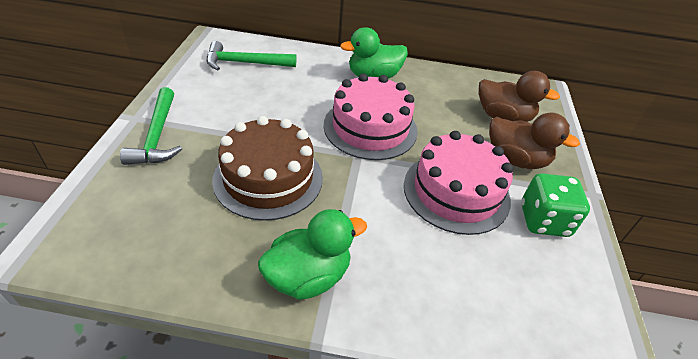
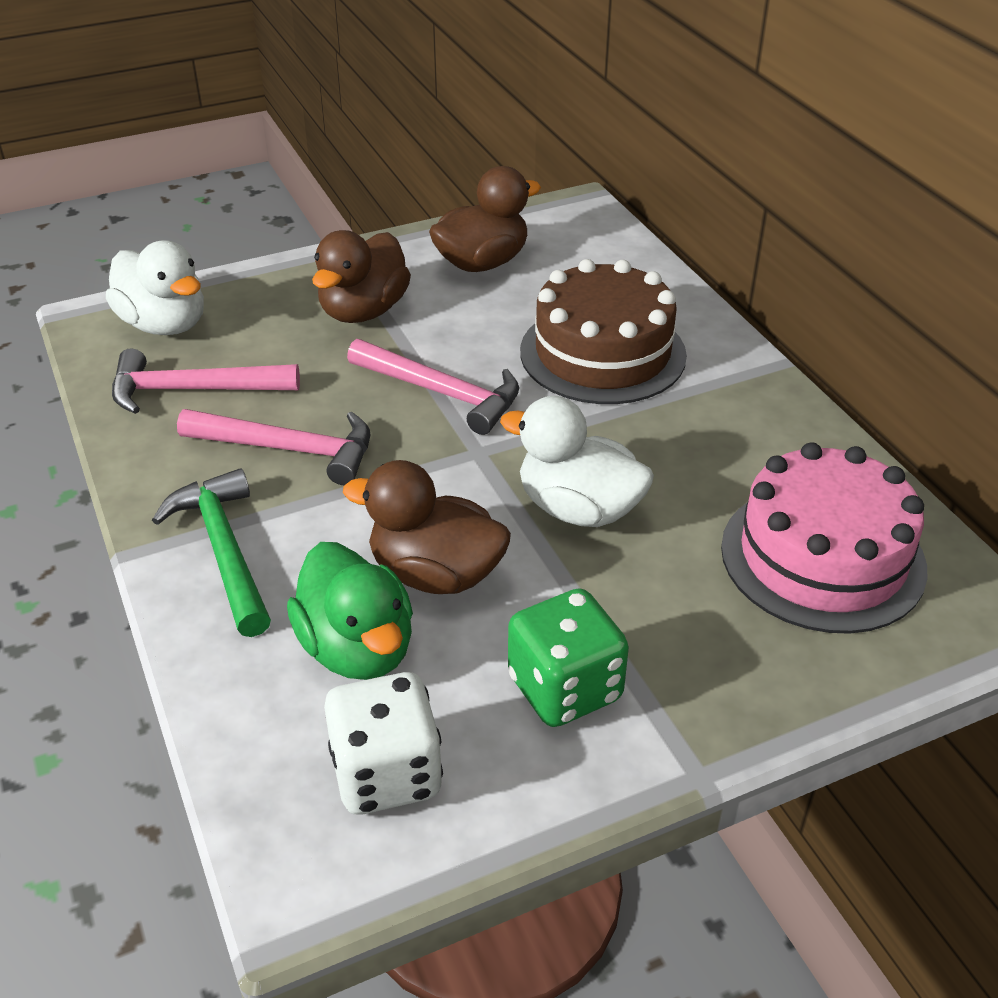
brown duck: 2 -> 3
green duck: 2 -> 1
green hammer: 2 -> 1
pink cake: 2 -> 1
pink hammer: 0 -> 3
white dice: 0 -> 1
white duck: 0 -> 2

